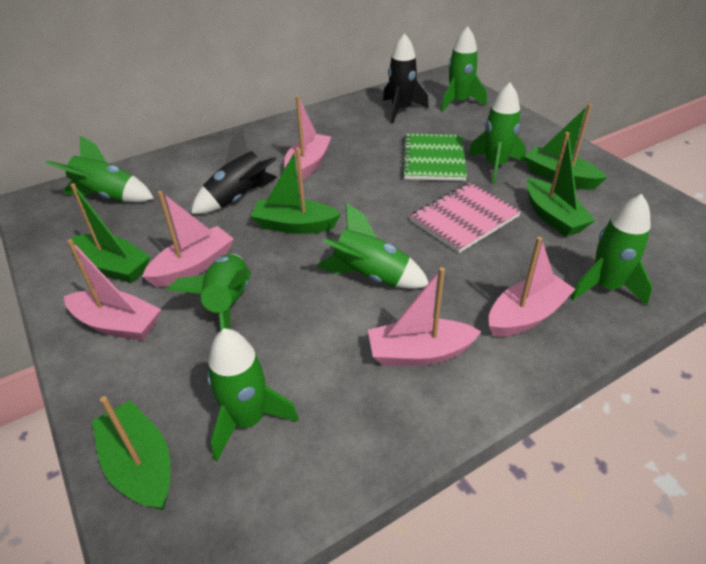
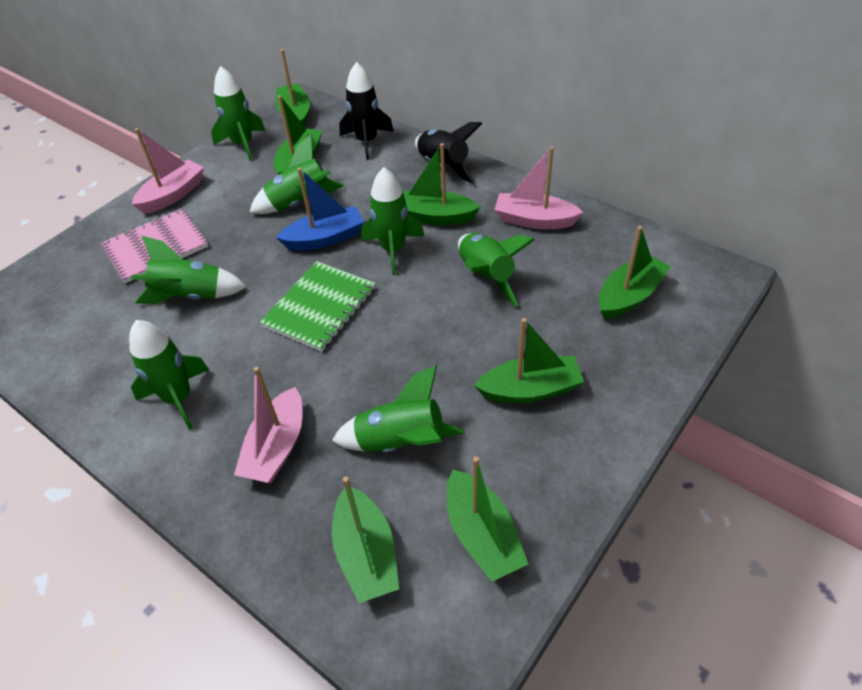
blue boat: 0 -> 1
green boat: 5 -> 7
pink boat: 5 -> 3

